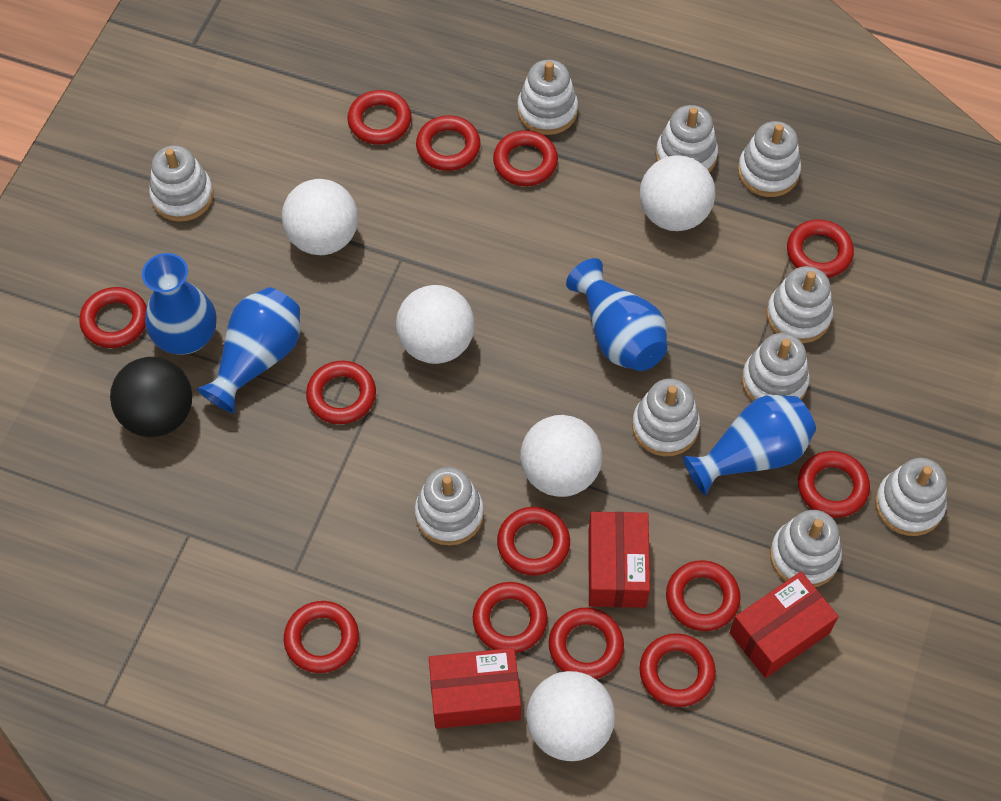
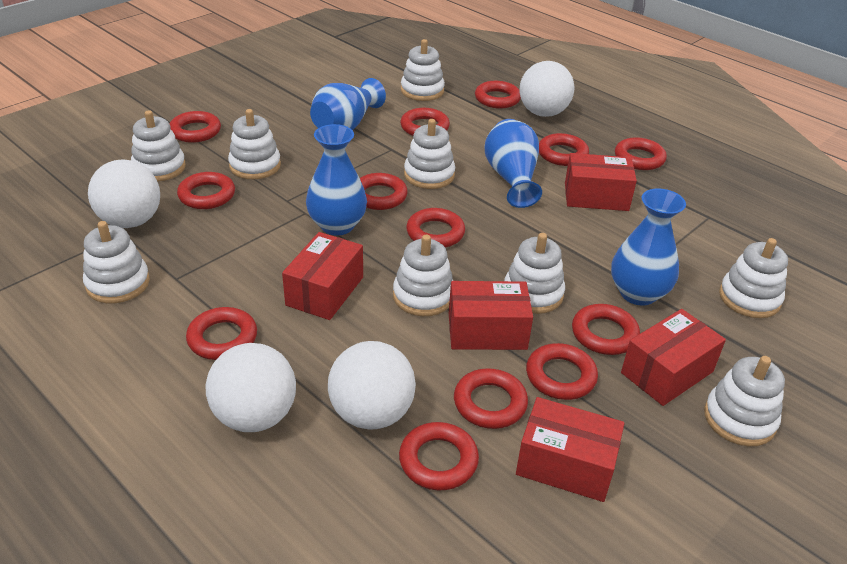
black ball: 1 -> 0
red box: 3 -> 5
white ball: 5 -> 4
white stacking toy: 10 -> 9

